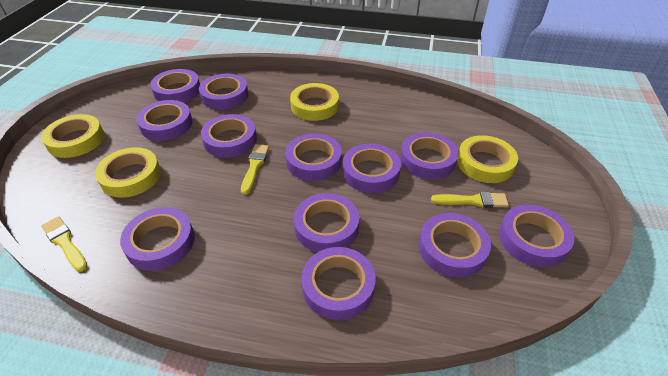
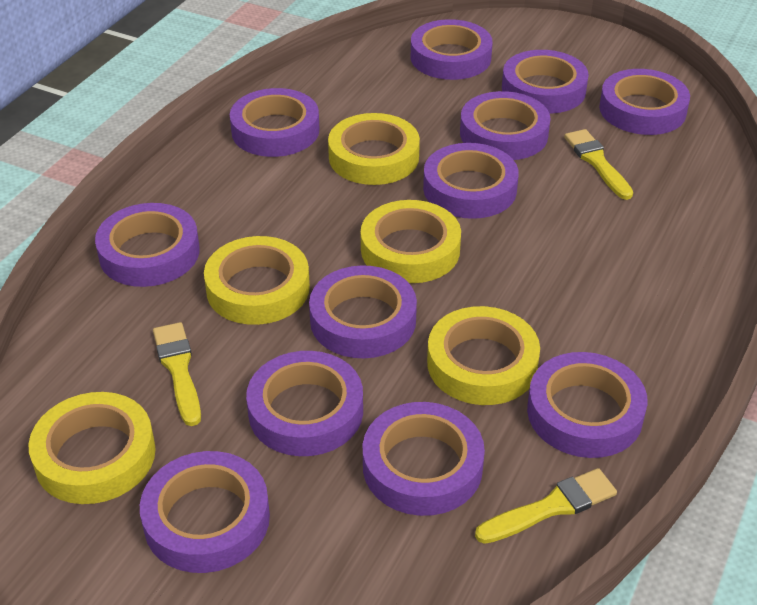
yellow tape: 4 -> 5

